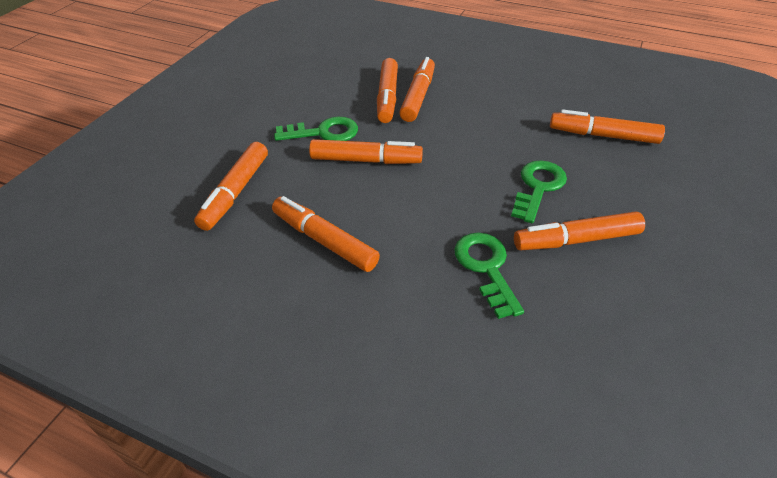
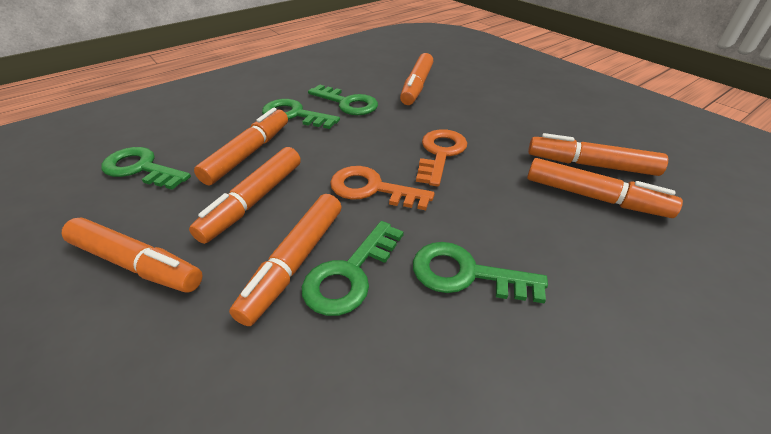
green key: 3 -> 5
orange key: 0 -> 2

